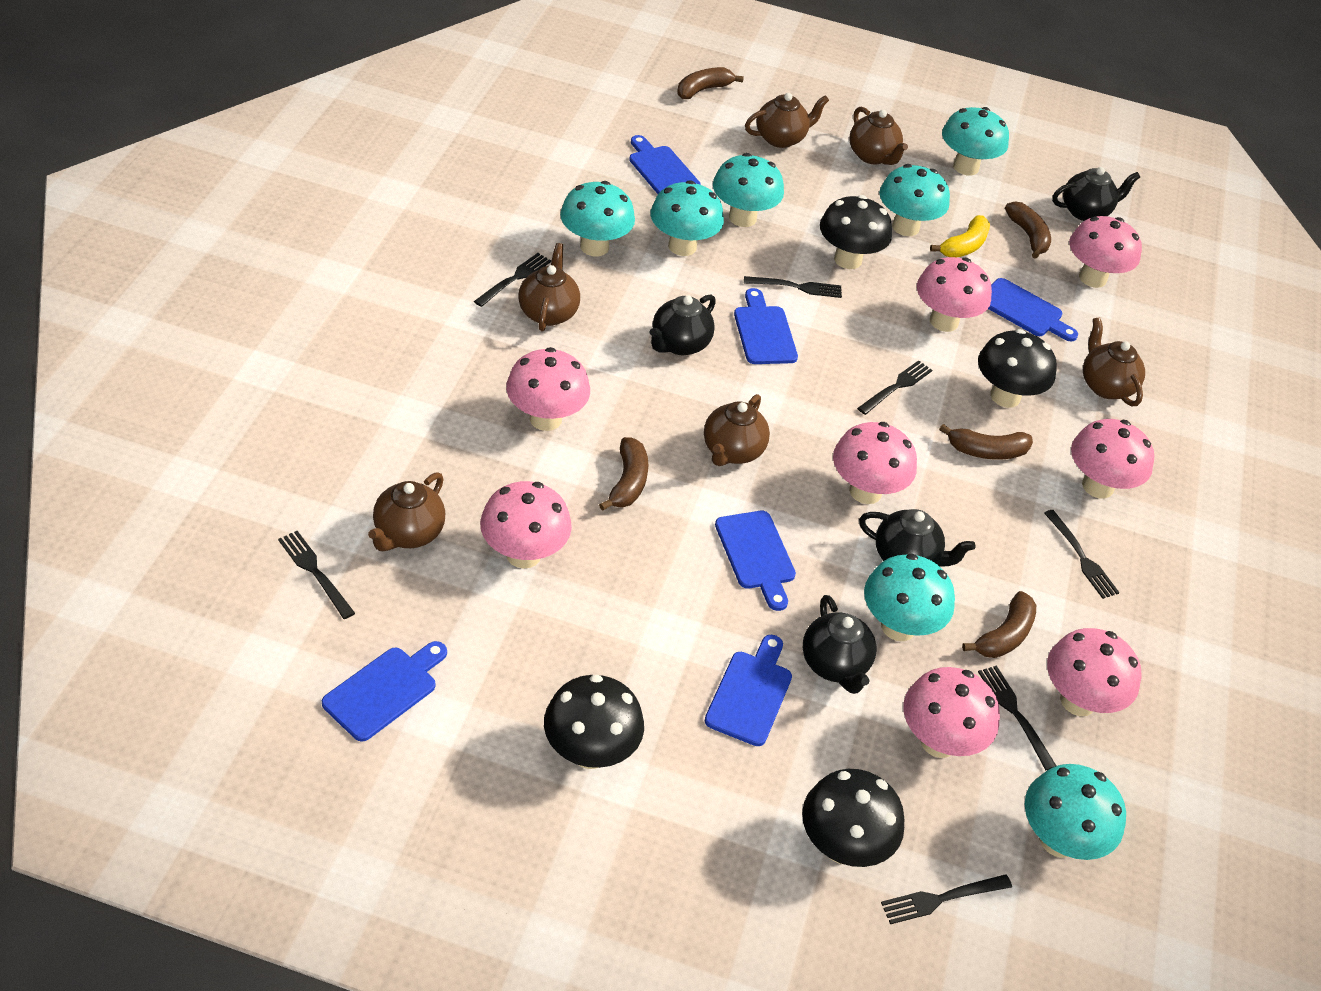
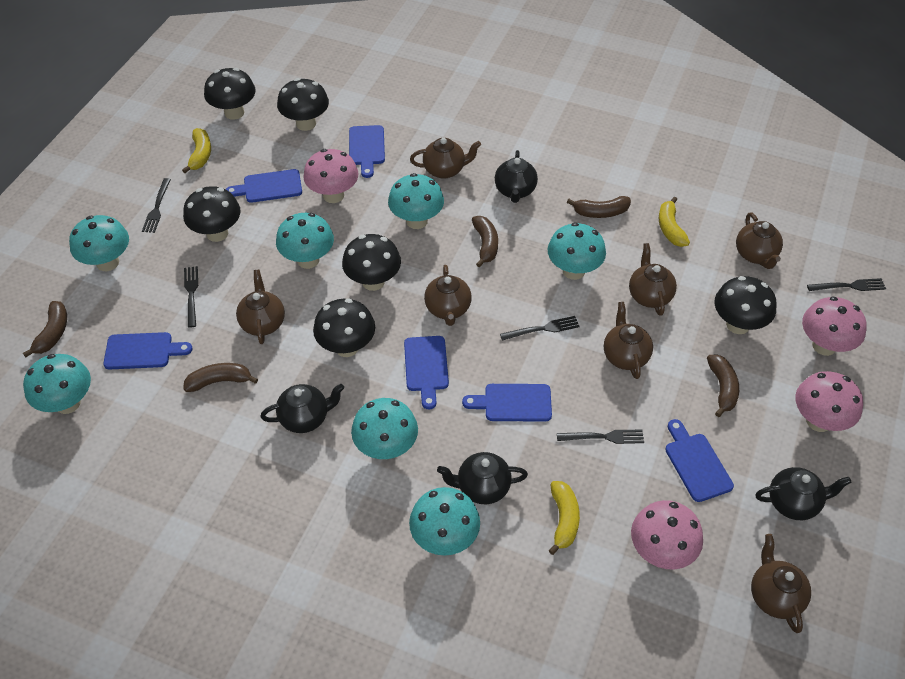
black fork: 7 -> 5
black mushroom: 4 -> 6
brown teapot: 6 -> 7
pink mushroom: 8 -> 4
yellow banana: 1 -> 3

